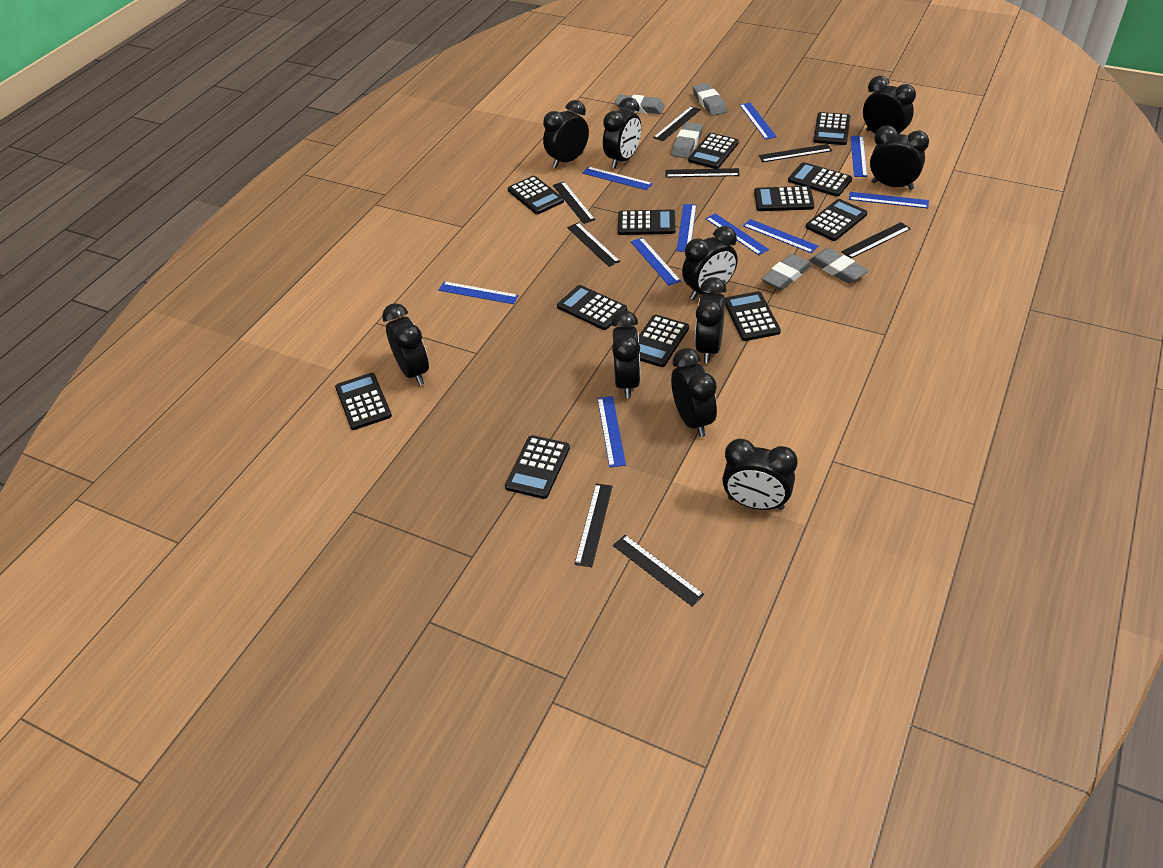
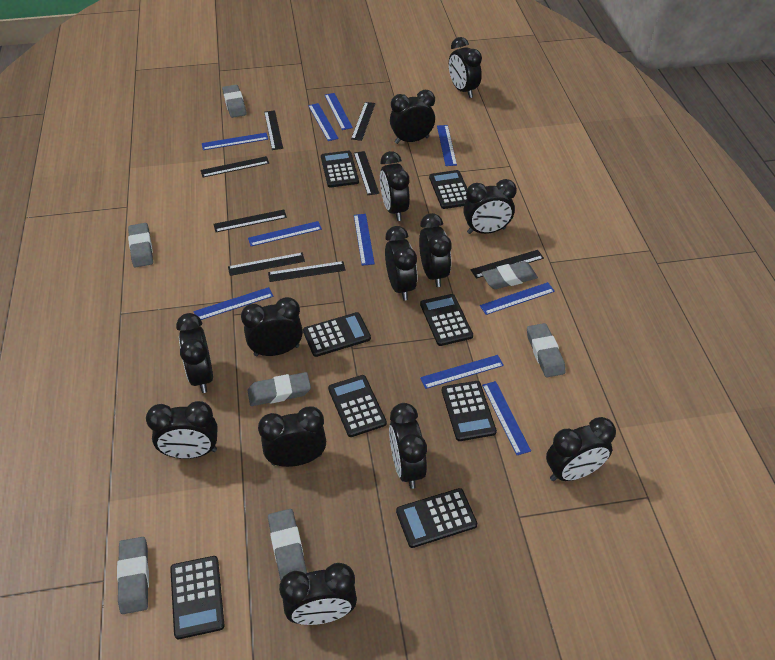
black calculator: 12 -> 8
black clock: 10 -> 13
grey eraser: 5 -> 7

